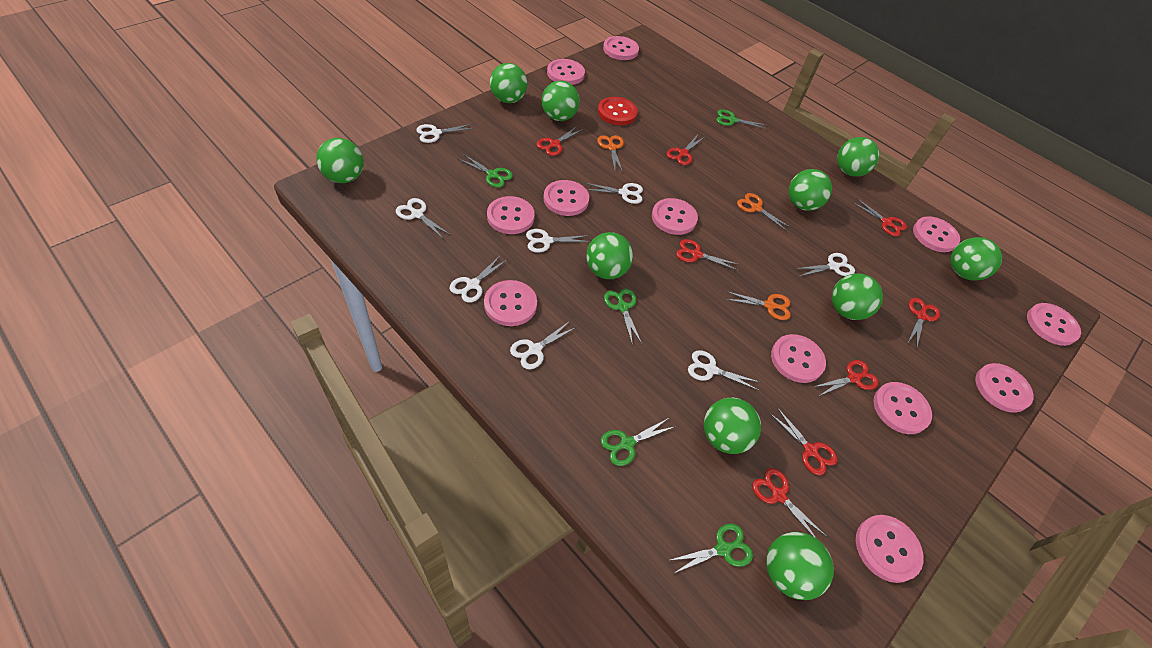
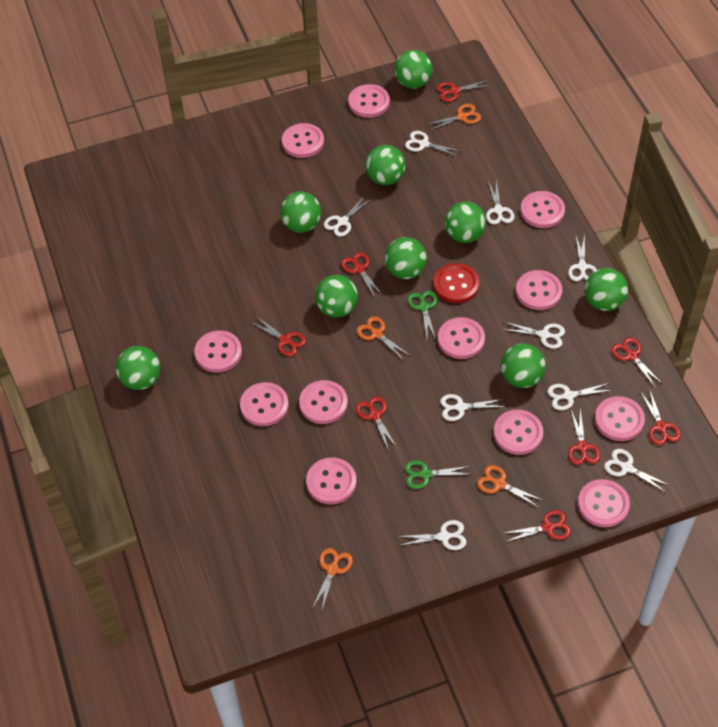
green ball: 10 -> 9
green scissors: 5 -> 2
orange scissors: 3 -> 4
white scissors: 8 -> 9

